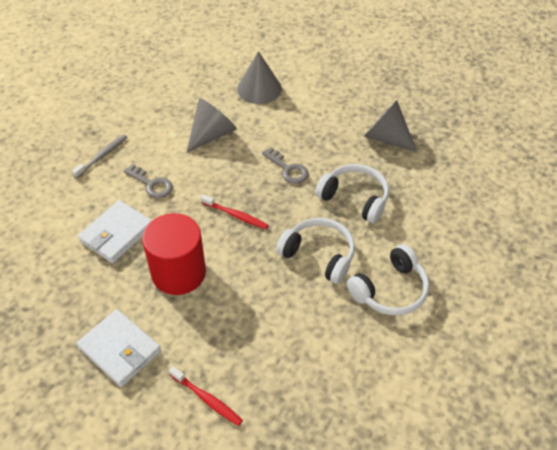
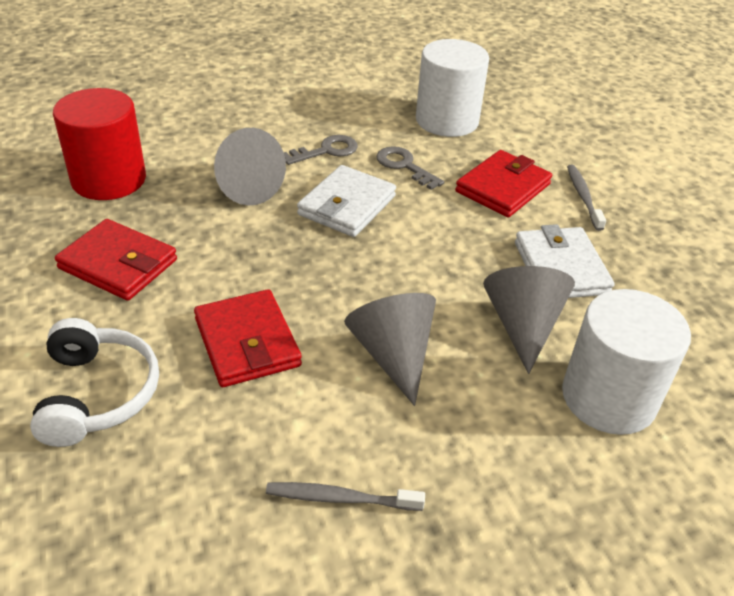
grey toothbrush: 1 -> 2
red toothbrush: 2 -> 0
red wallet: 0 -> 3
white cylinder: 0 -> 2
white headphones: 3 -> 1

